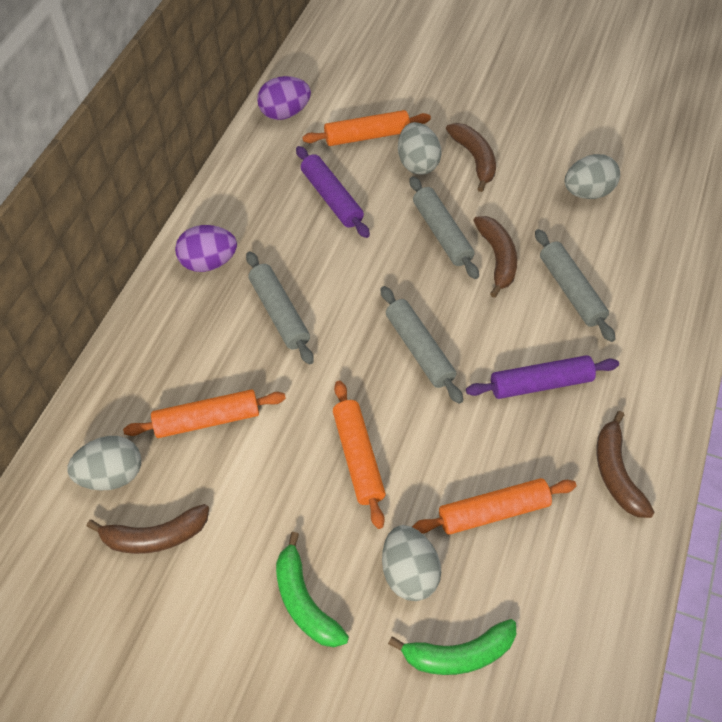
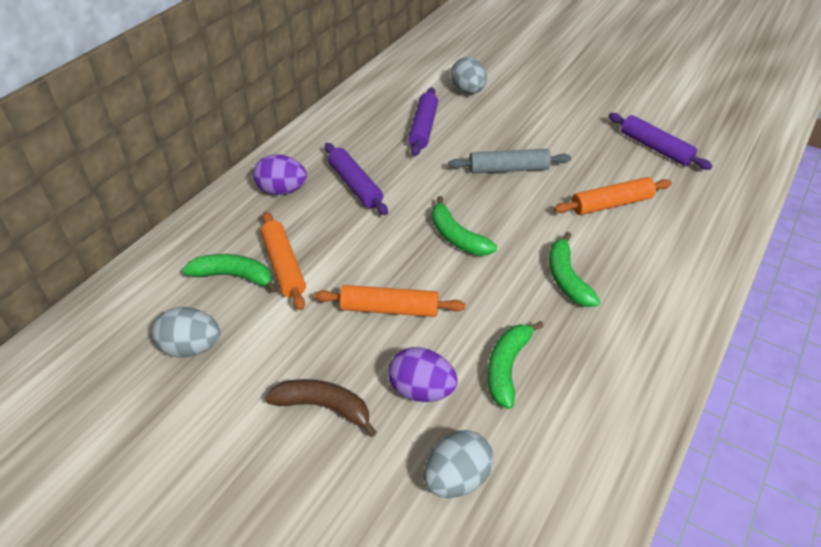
brown banana: 4 -> 1
green banana: 2 -> 4
grey egg: 4 -> 3
grey rolling pin: 4 -> 1
orange rolling pin: 4 -> 3
purple rolling pin: 2 -> 3

